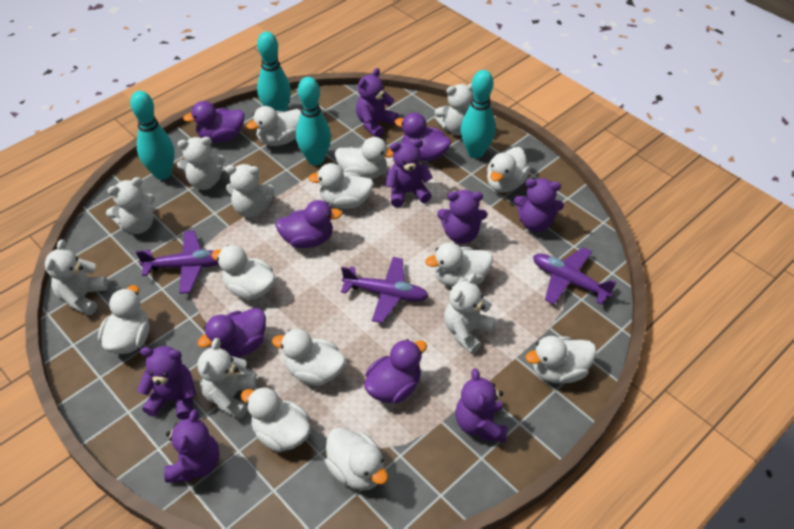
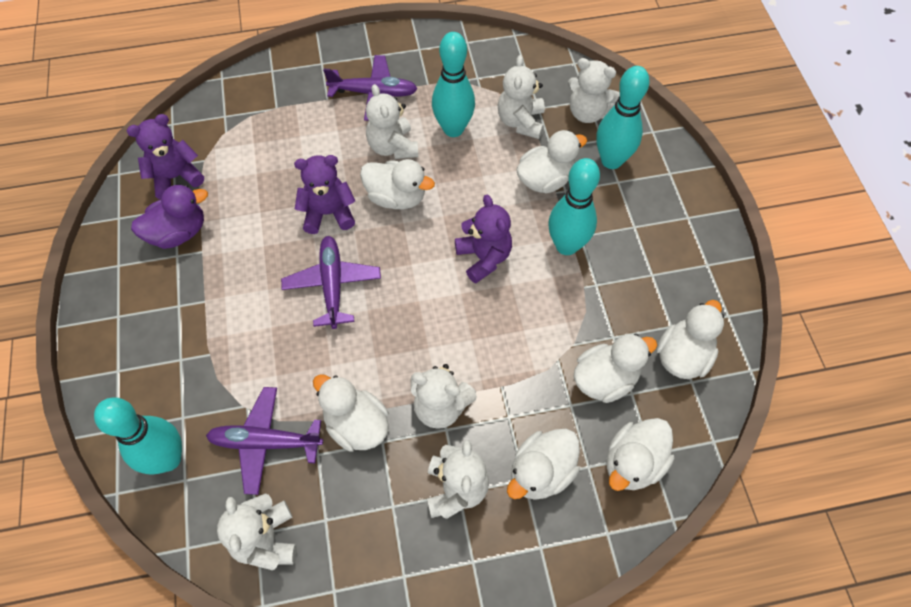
purple duck: 5 -> 1
purple teddy bear: 7 -> 3
white duck: 11 -> 7
white teddy bear: 7 -> 6

